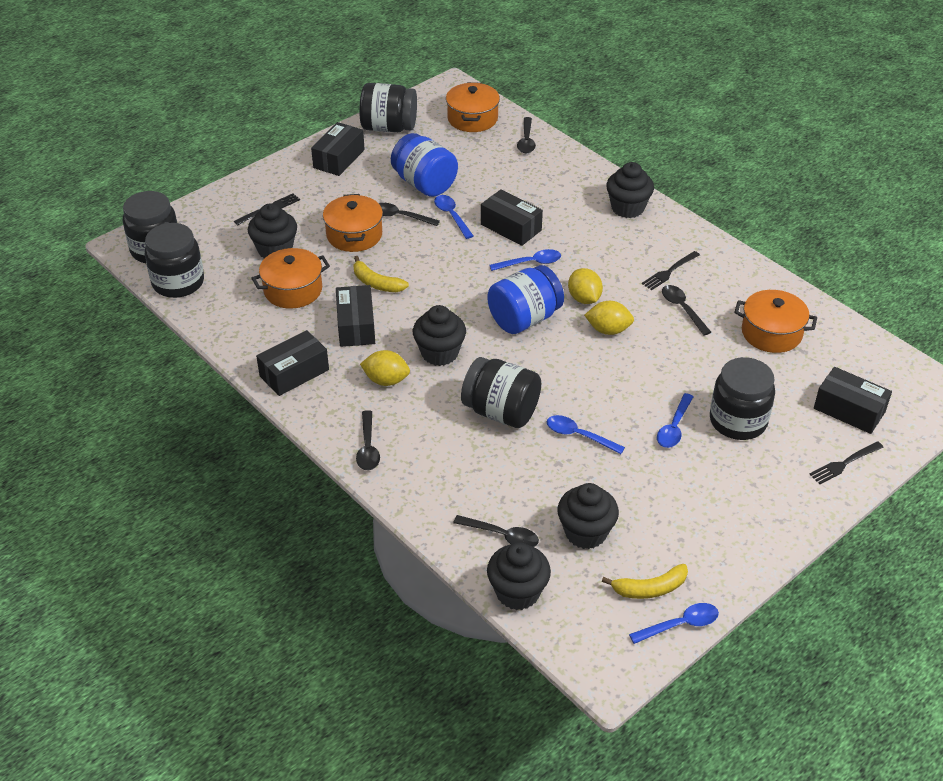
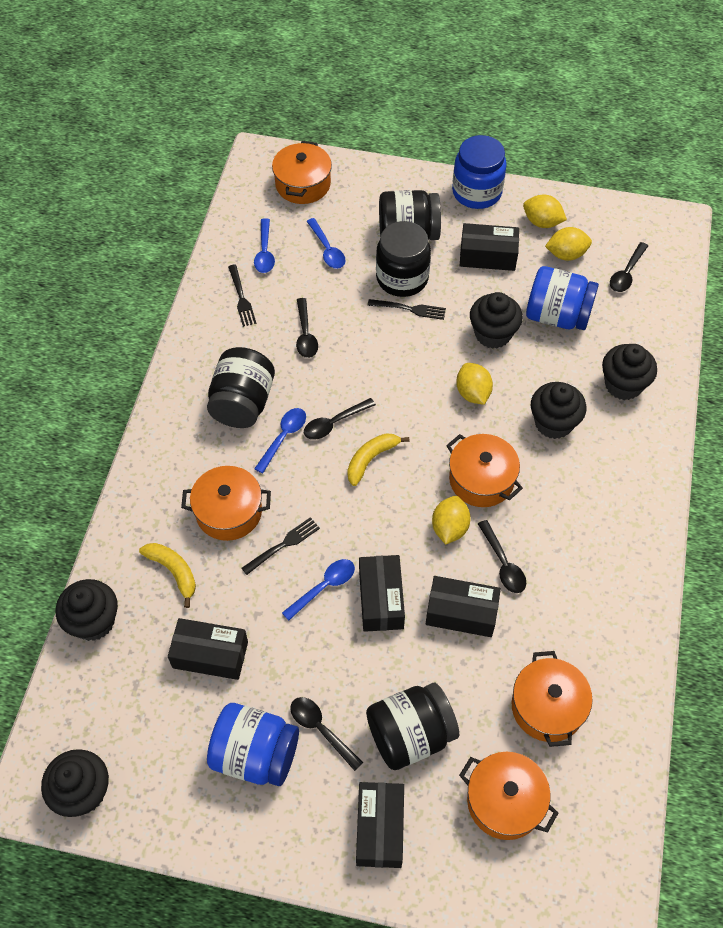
black jar: 5 -> 4
blue jar: 2 -> 3
blue spoon: 5 -> 4
orange pot: 4 -> 5
yellow lemon: 3 -> 4

